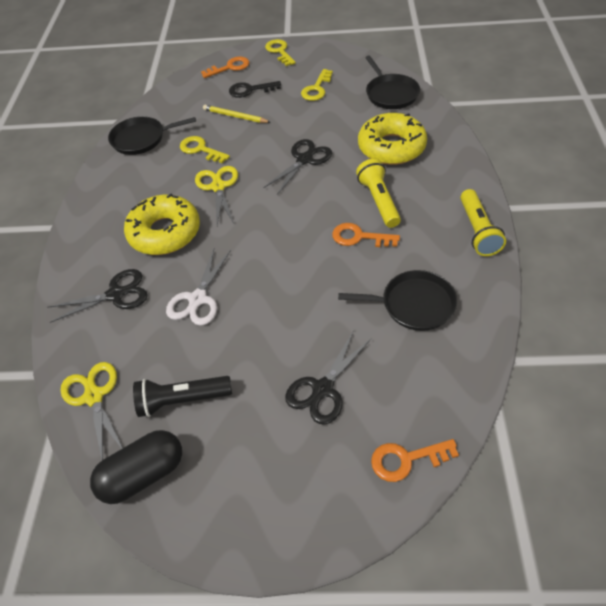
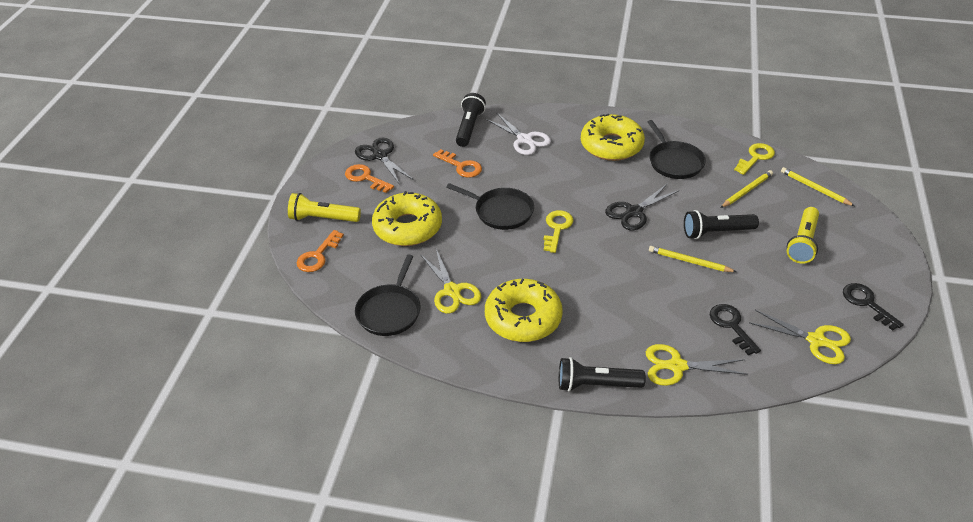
black capsule: 1 -> 0
black flashlight: 1 -> 3
black key: 1 -> 2
black scissors: 3 -> 2
yellow donut: 2 -> 3
yellow key: 3 -> 2
yellow pencil: 1 -> 3
yellow scissors: 2 -> 3

